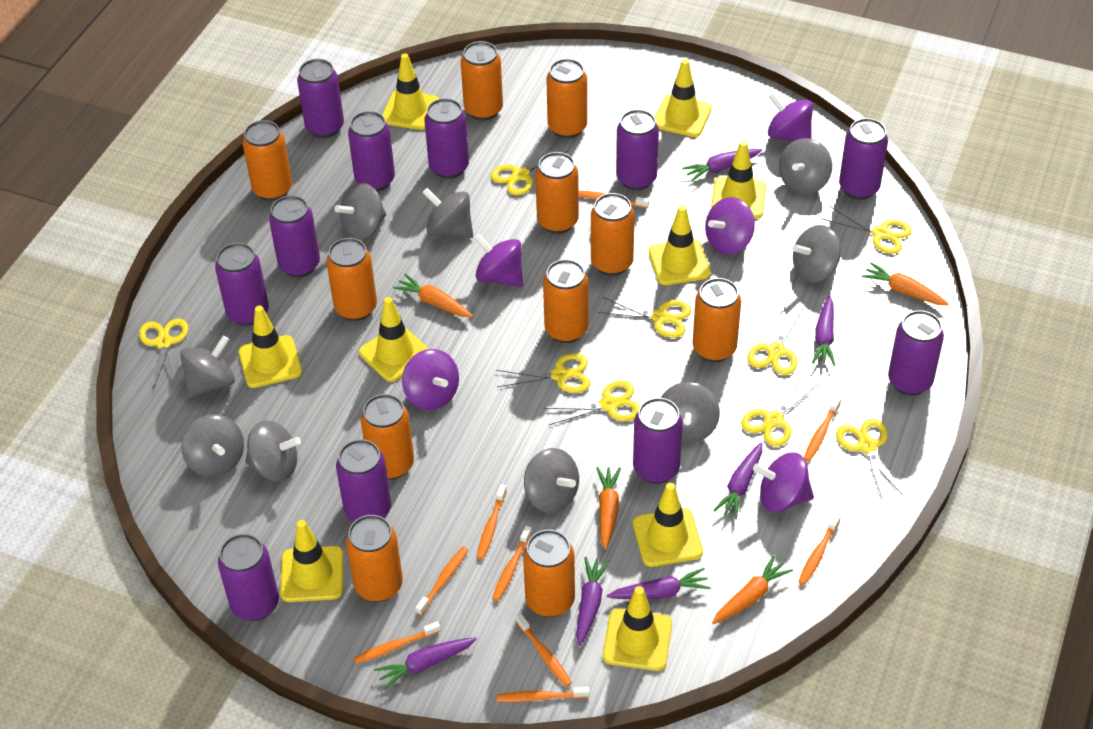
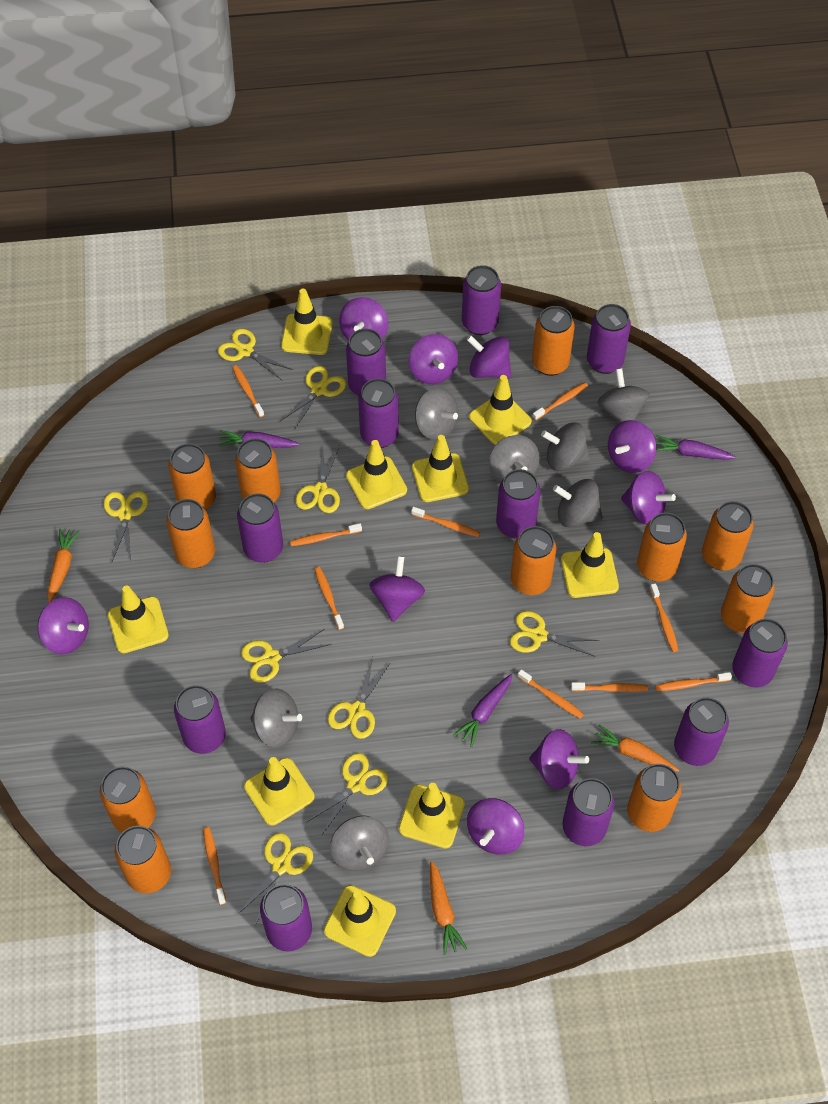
grey spinning top: 9 -> 7
orange carrot: 4 -> 3
orange toothbrush: 9 -> 10
purple carrot: 6 -> 3
purple spinning top: 5 -> 9

